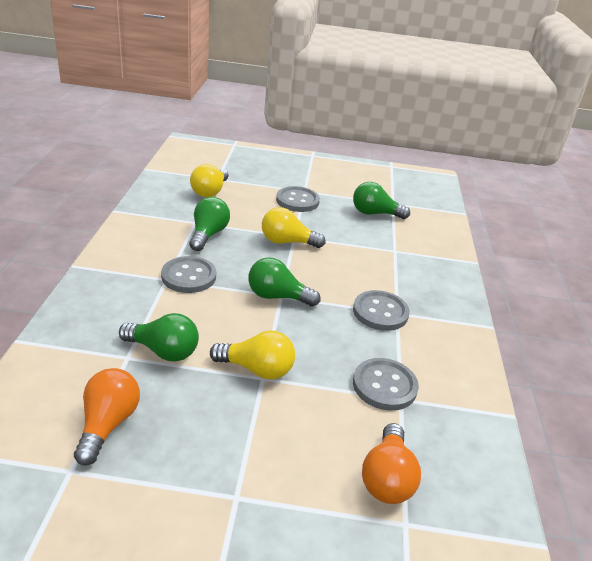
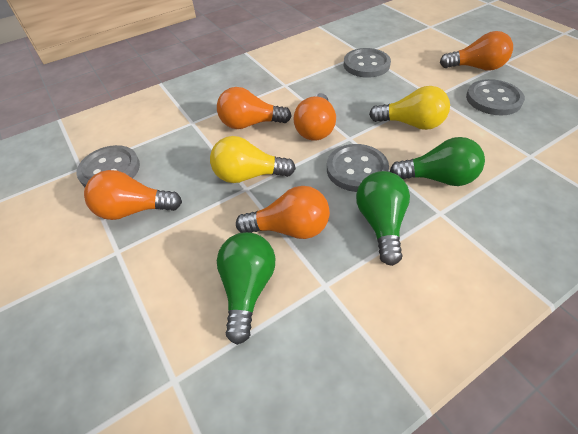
green light bulb: 4 -> 3
orange light bulb: 2 -> 5
yellow light bulb: 3 -> 2

